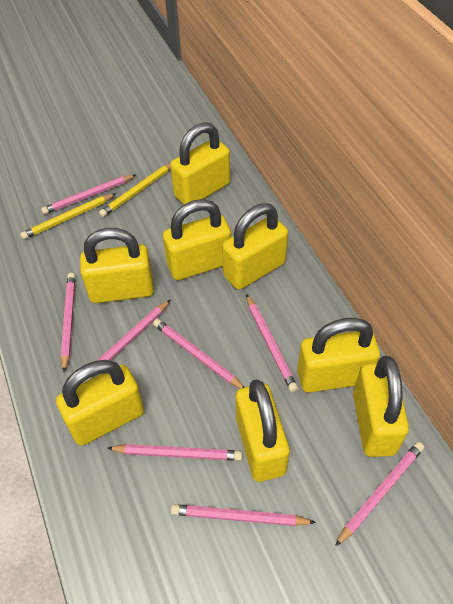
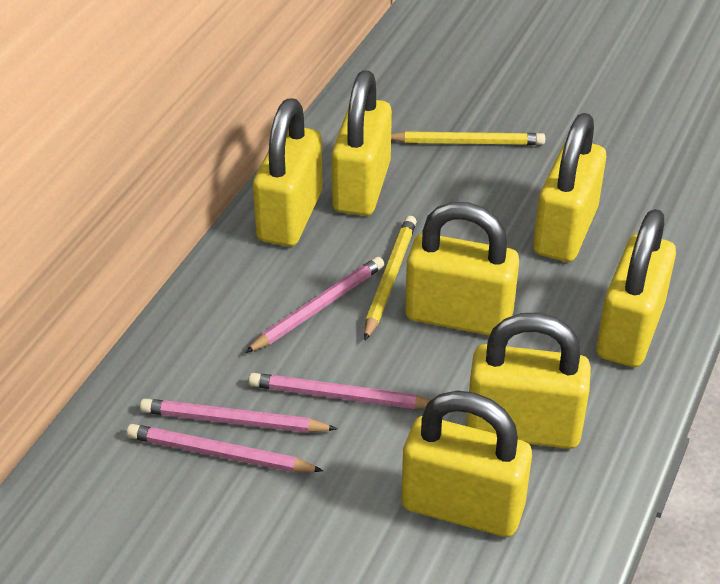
pink pencil: 8 -> 4
yellow padlock: 8 -> 7

